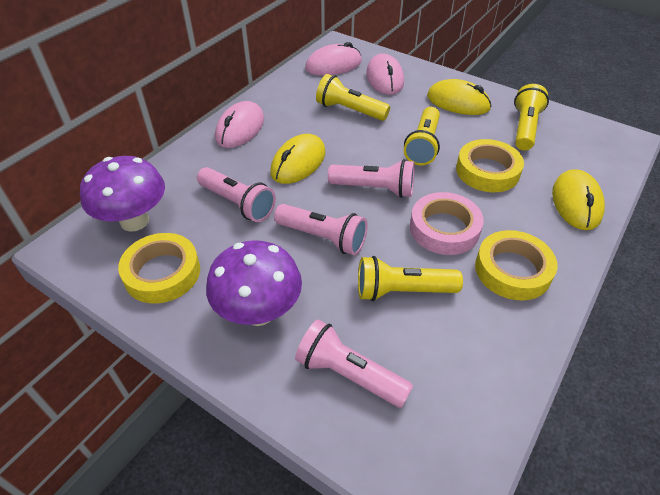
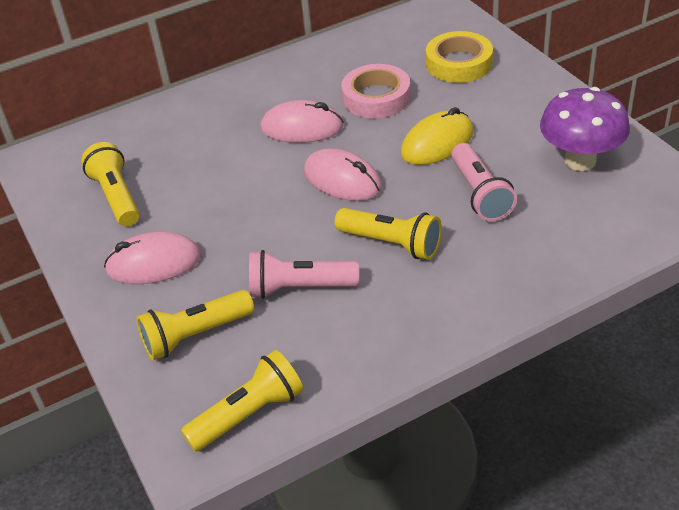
pink flashlight: 4 -> 2
purple mushroom: 2 -> 1
yellow mouse: 3 -> 1
yellow tape: 3 -> 1

